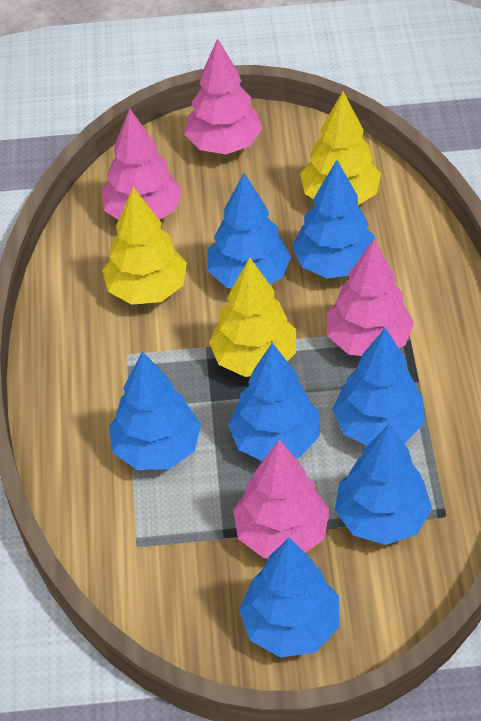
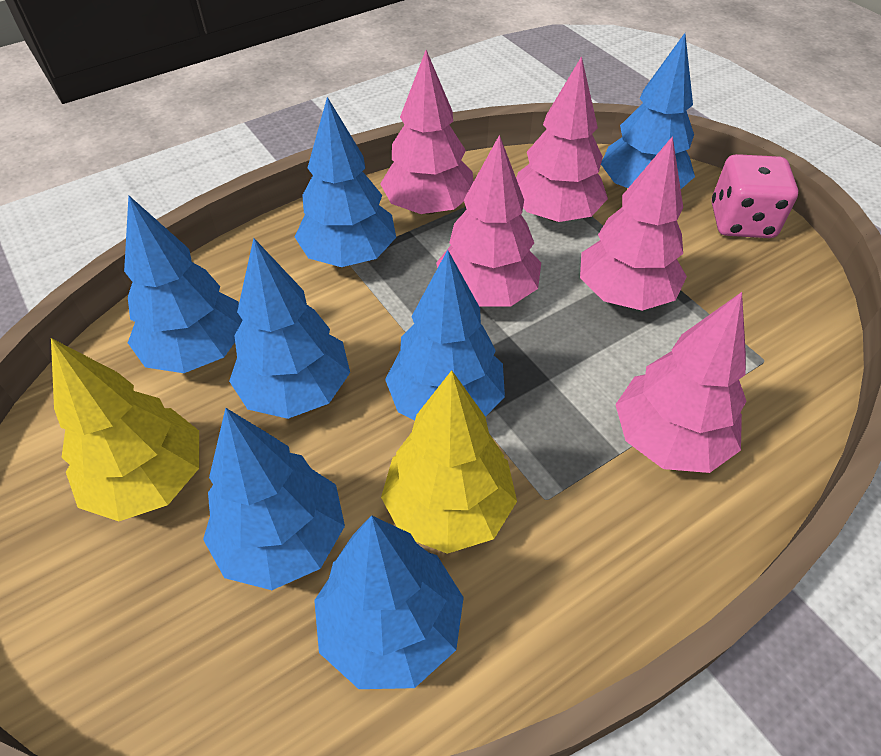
pink dice: 0 -> 1
pink tree: 4 -> 5
yellow tree: 3 -> 2

